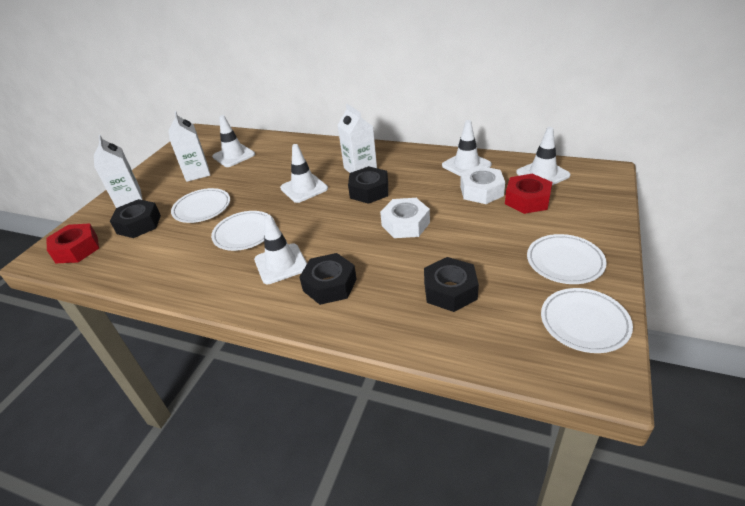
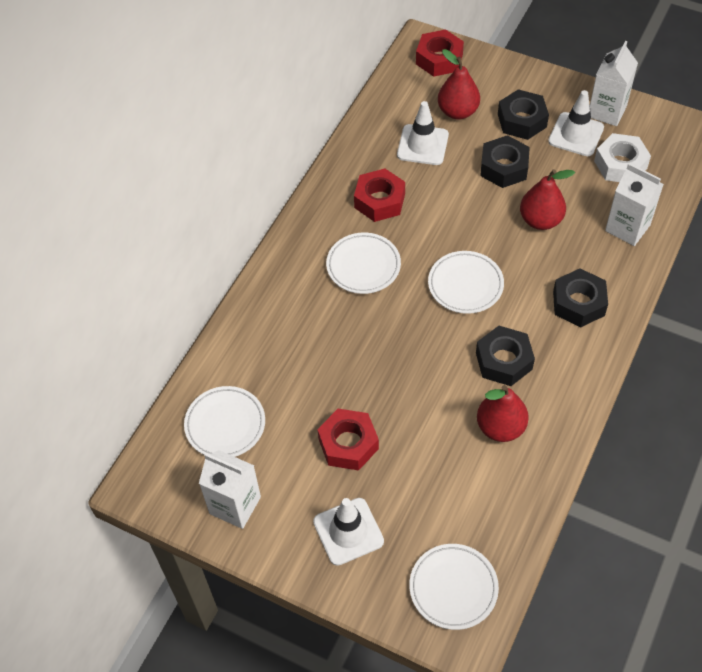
red nut: 2 -> 3
red pear: 0 -> 3
white nut: 2 -> 1
white traffic cone: 5 -> 3

